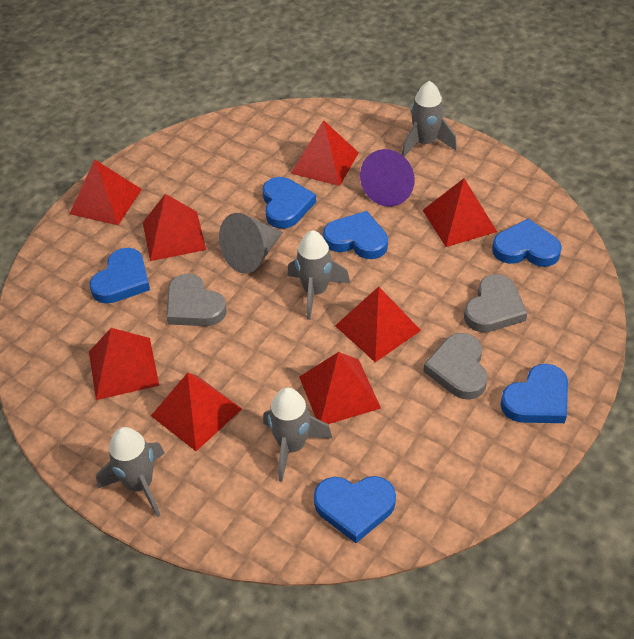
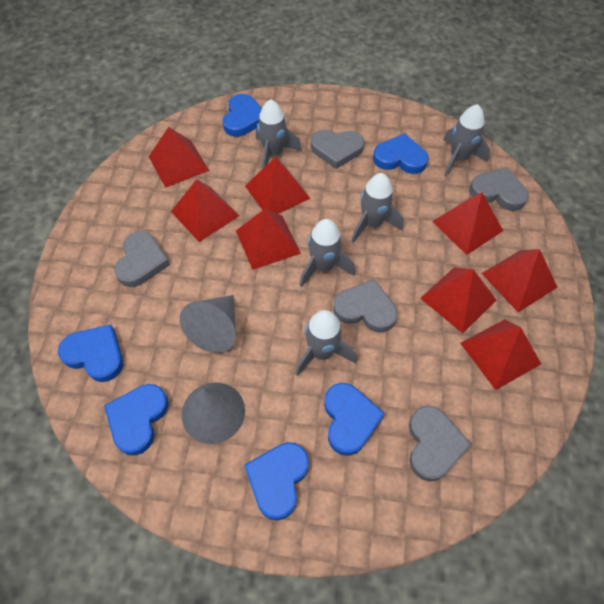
grey cone: 1 -> 2
grey heart: 3 -> 5
grey rocket: 4 -> 5
purple cone: 1 -> 0

